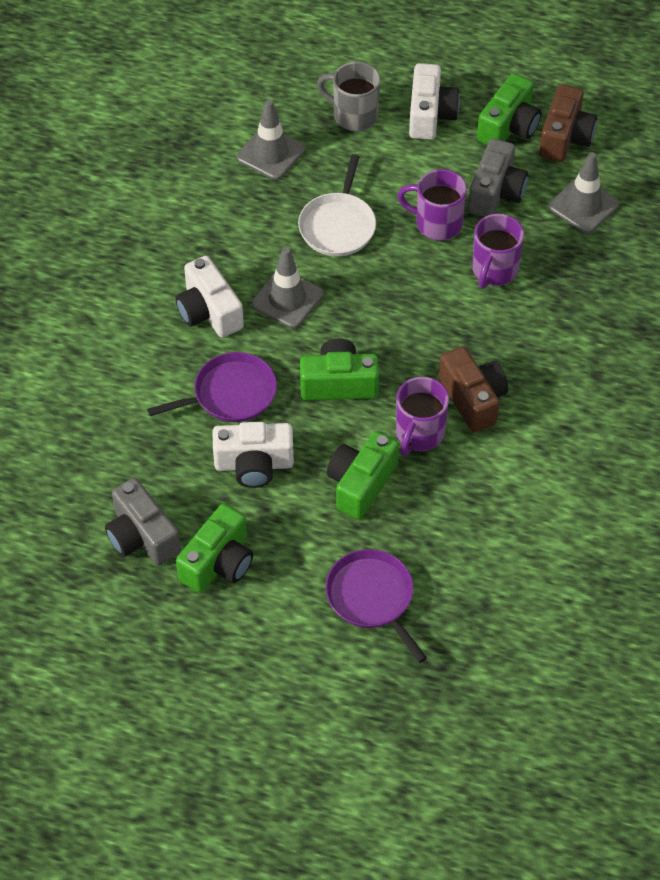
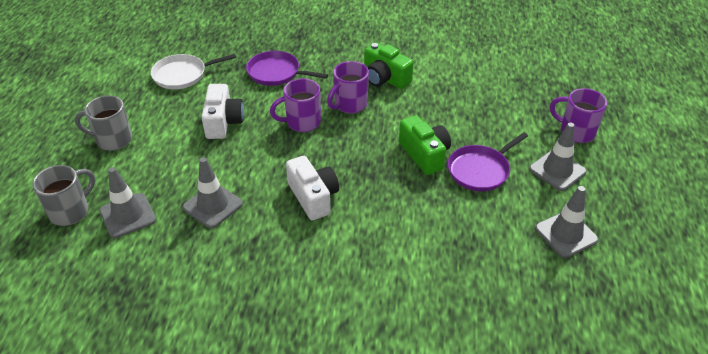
brown camera: 2 -> 0
green camera: 4 -> 2
grey camera: 2 -> 0
grey mug: 1 -> 2
grey traffic cone: 3 -> 4
white camera: 3 -> 2

